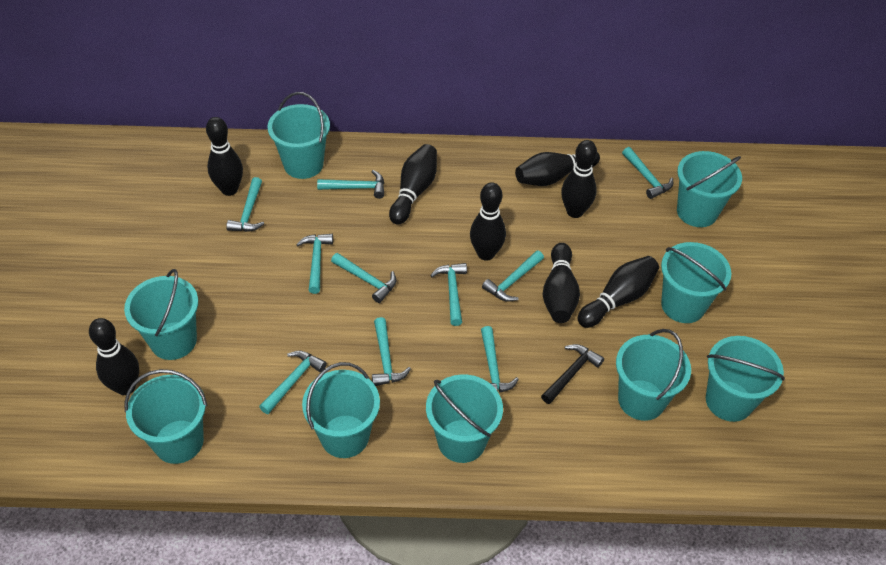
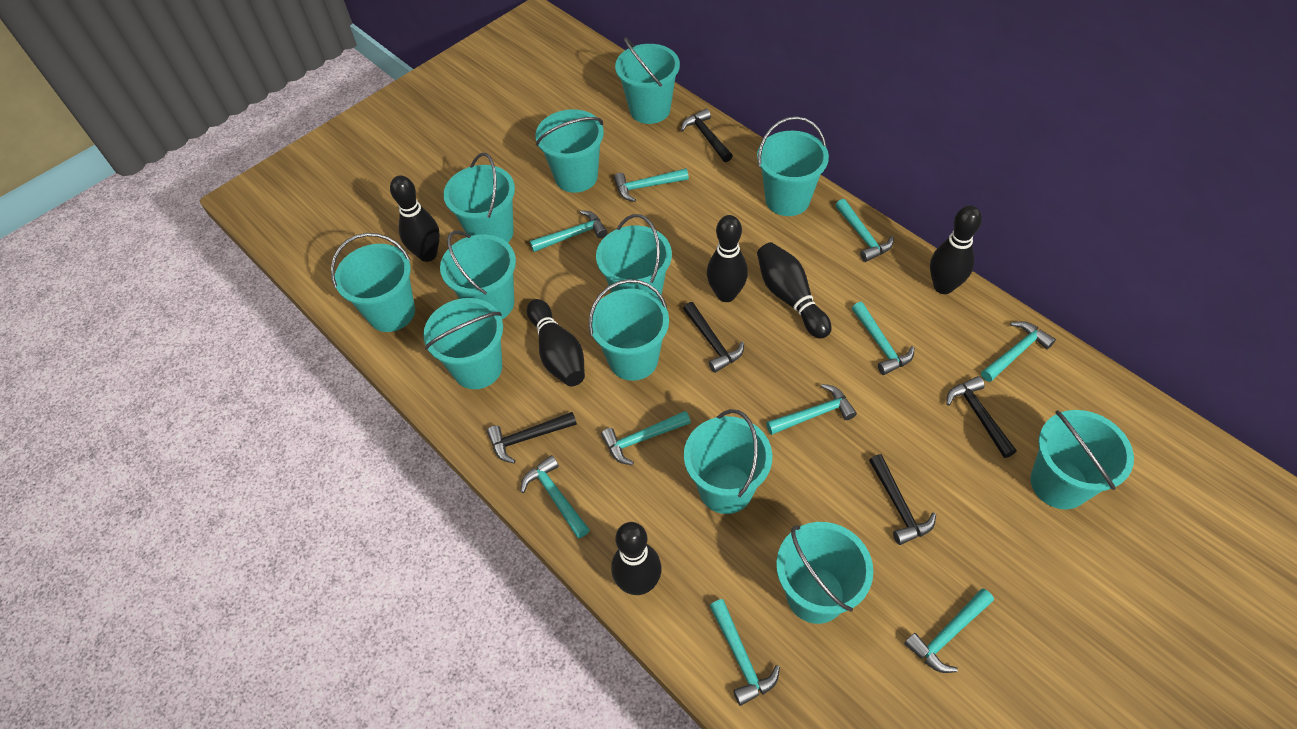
black bowling pin: 8 -> 6
black hammer: 1 -> 5
turquoise bucket: 9 -> 12

